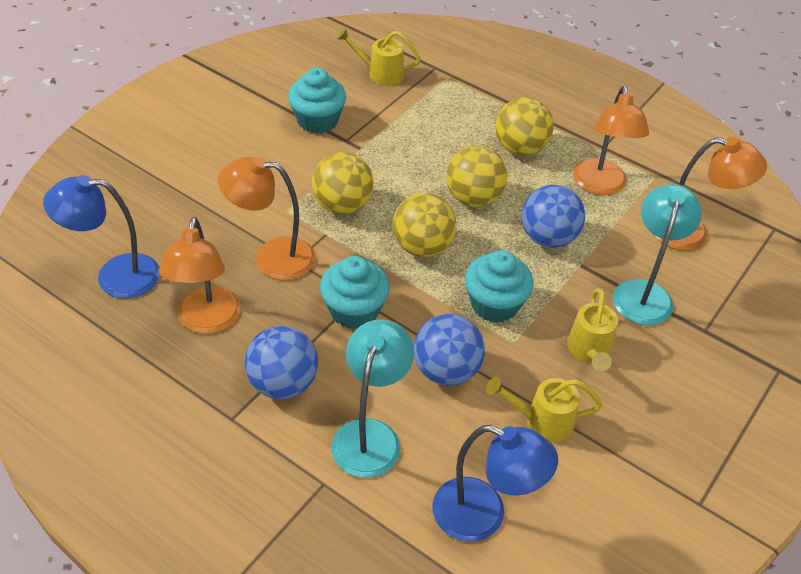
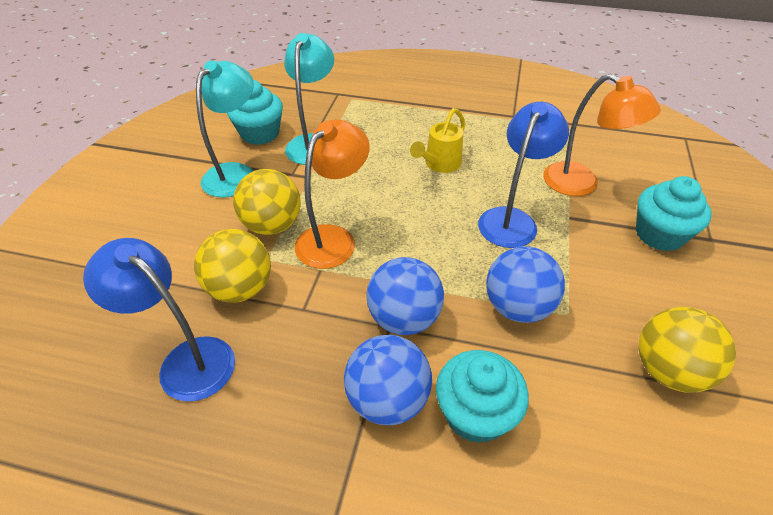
orange lamp: 4 -> 2
yellow ball: 4 -> 3
yellow watering can: 3 -> 1

